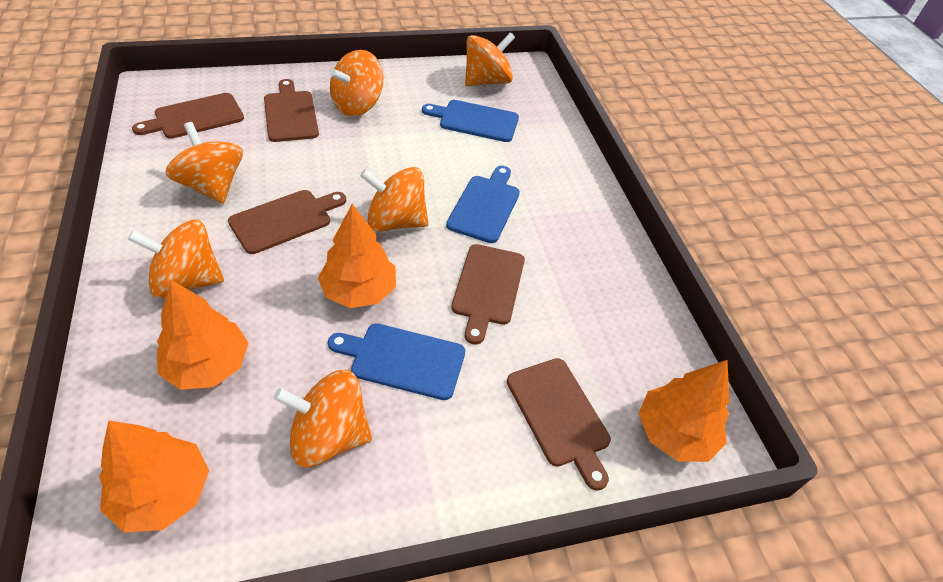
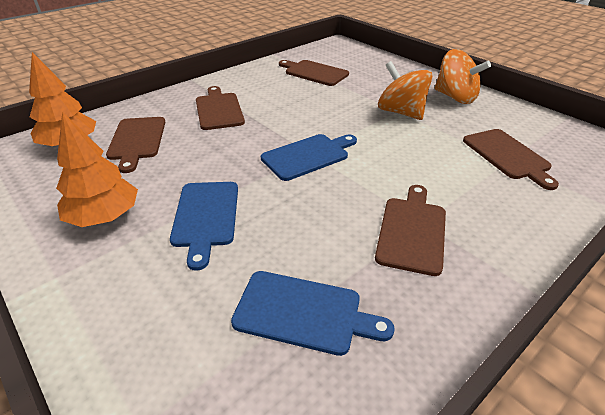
orange spinning top: 6 -> 2
orange tree: 4 -> 2

